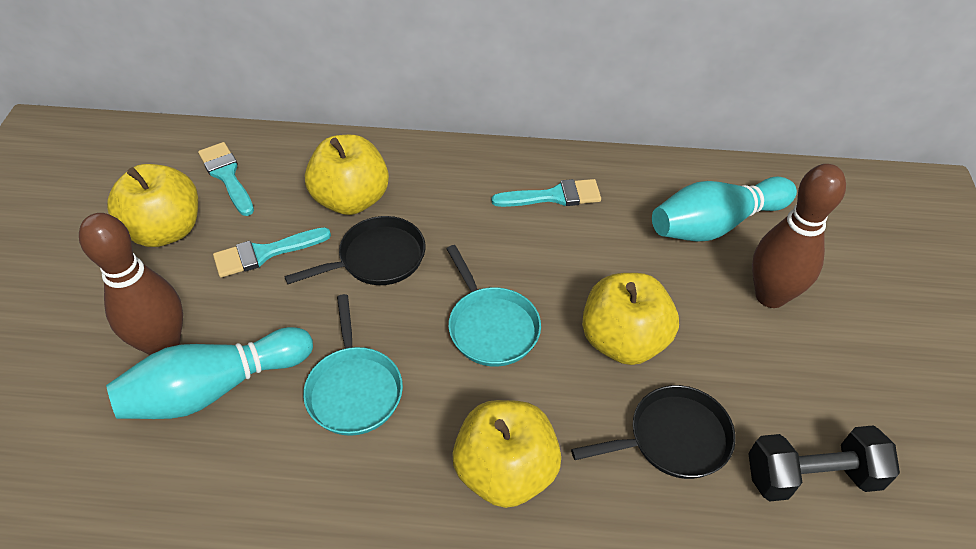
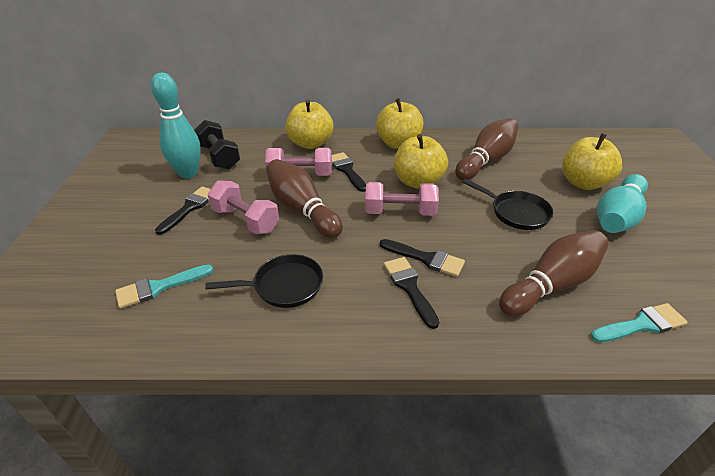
black brush: 0 -> 4
brown bowling pin: 2 -> 3
pink dumbbell: 0 -> 3
turquoise brush: 3 -> 2
turquoise pan: 2 -> 0

